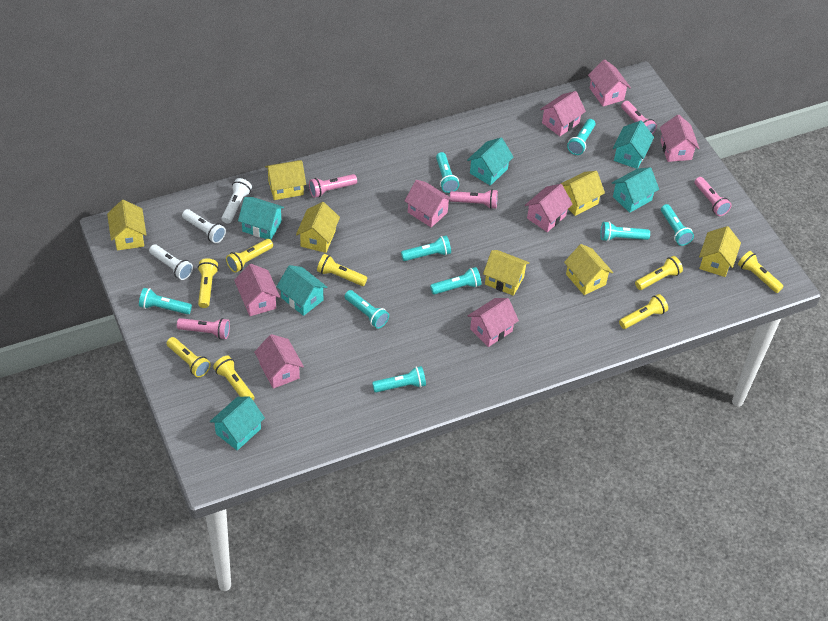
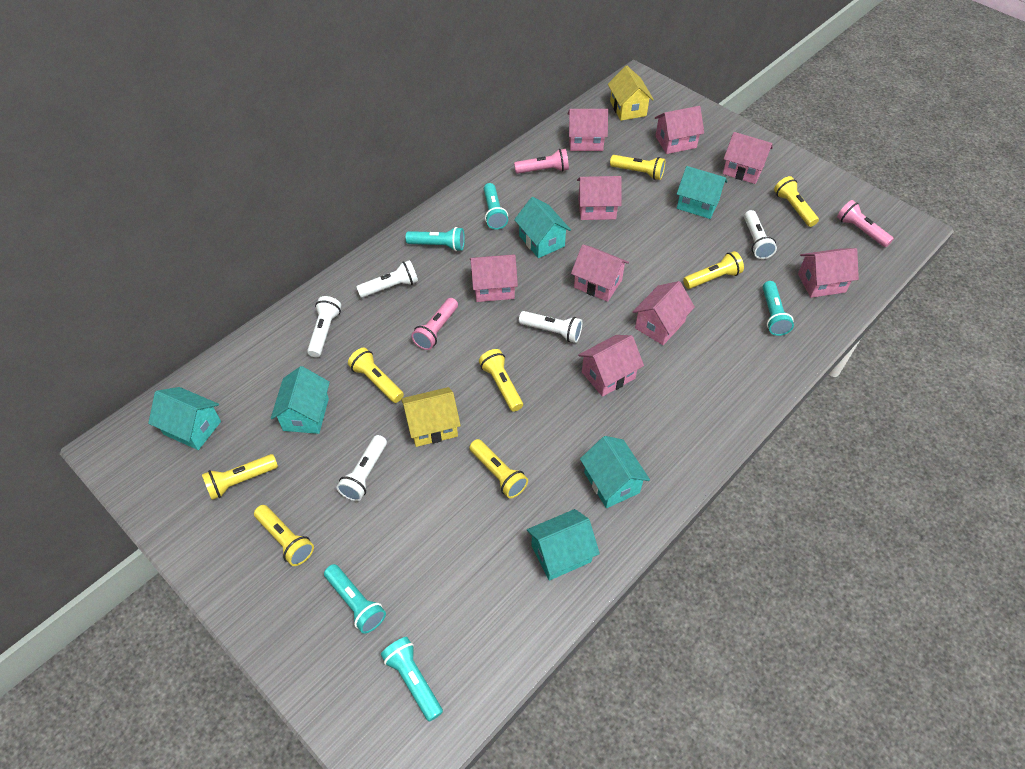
pink flashlight: 5 -> 3
pink house: 8 -> 9
turquoise flashlight: 9 -> 5
white flashlight: 3 -> 5
yellow house: 7 -> 2

